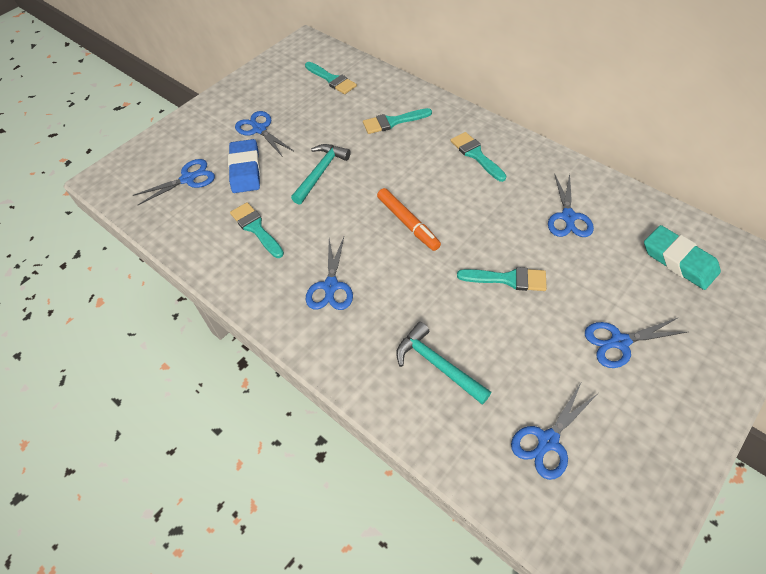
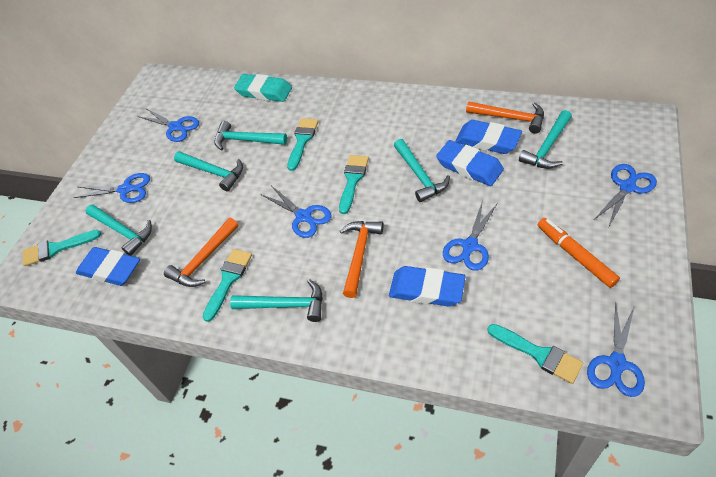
blue eraser: 1 -> 4
orange hammer: 0 -> 3
turquoise hammer: 2 -> 6

